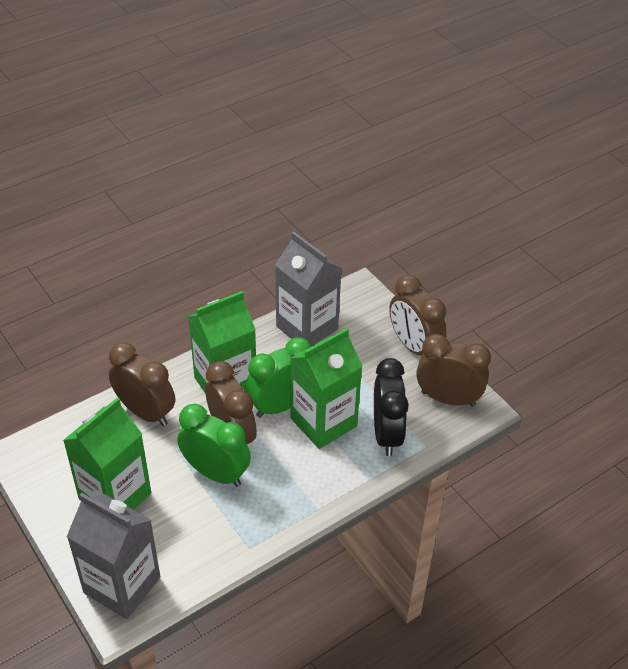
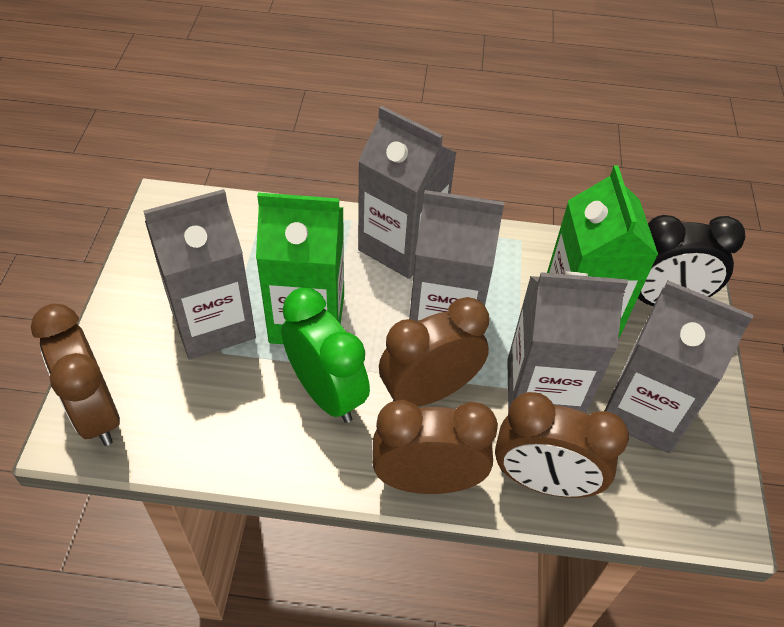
green carton: 3 -> 2
green clock: 2 -> 1
grey carton: 2 -> 5

